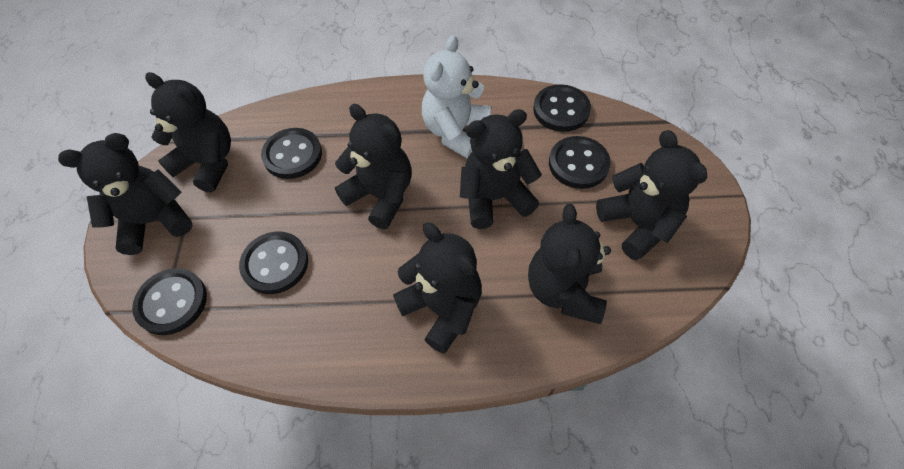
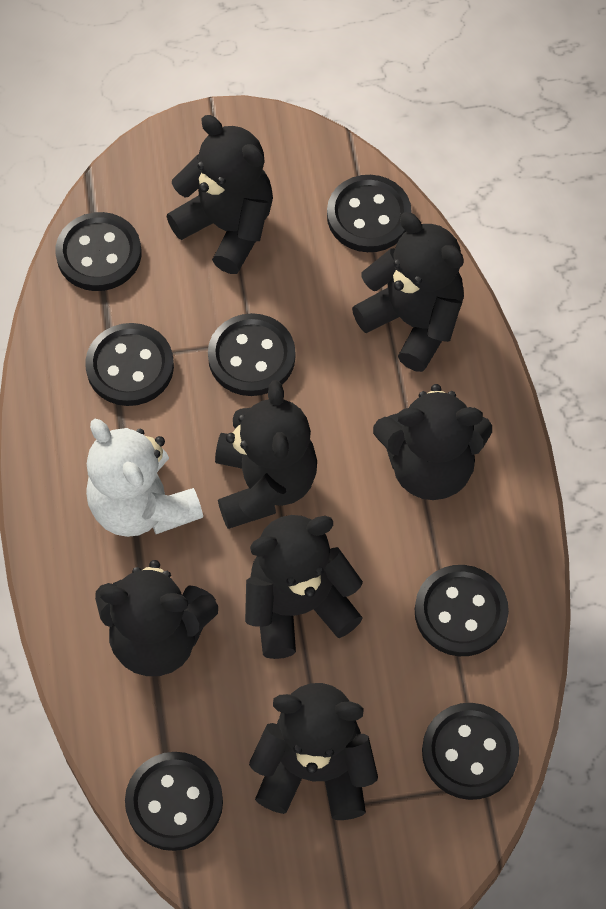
black button: 5 -> 7

